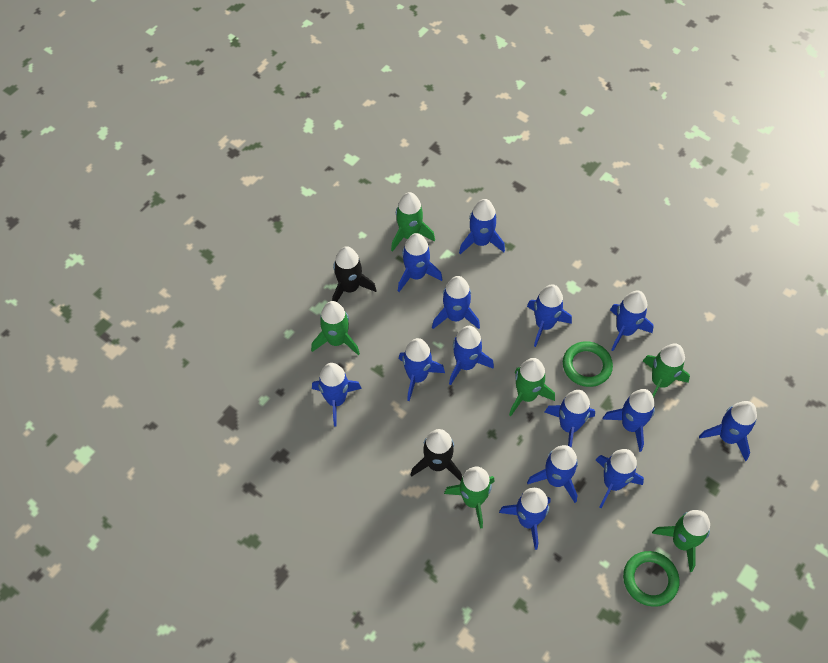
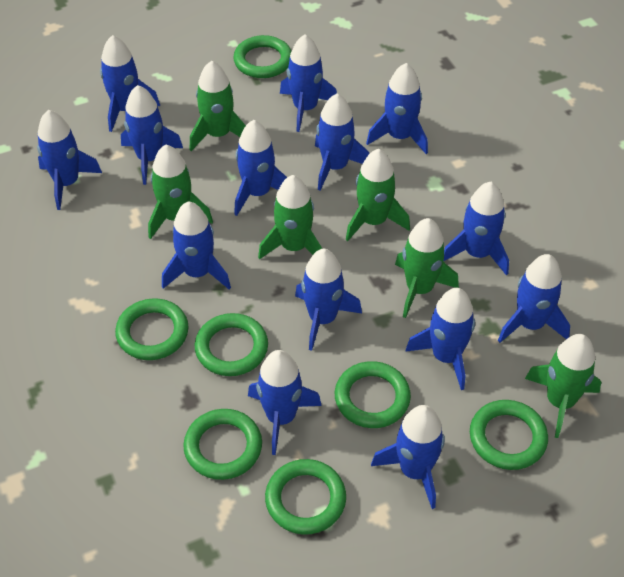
black rocket: 2 -> 0
green ring: 2 -> 7

